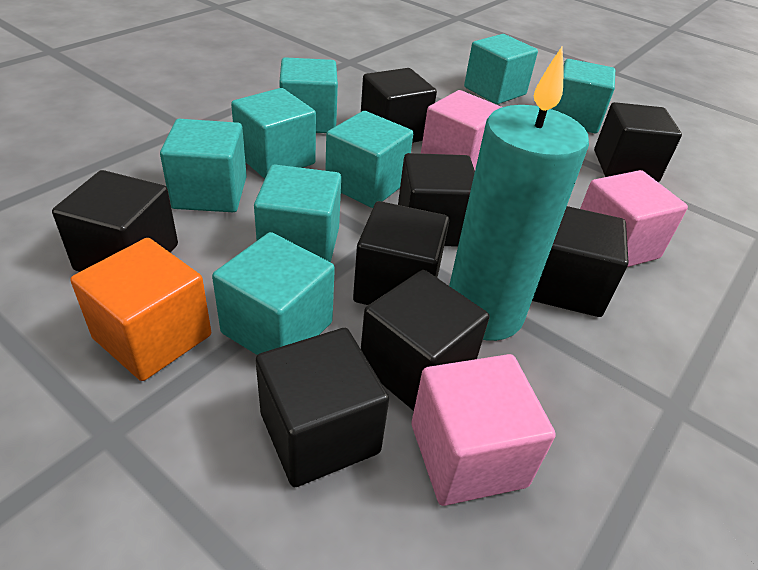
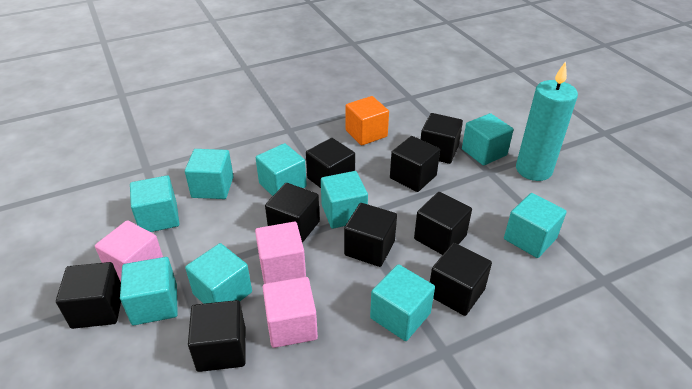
black cube: 8 -> 9
turquoise cube: 8 -> 9

